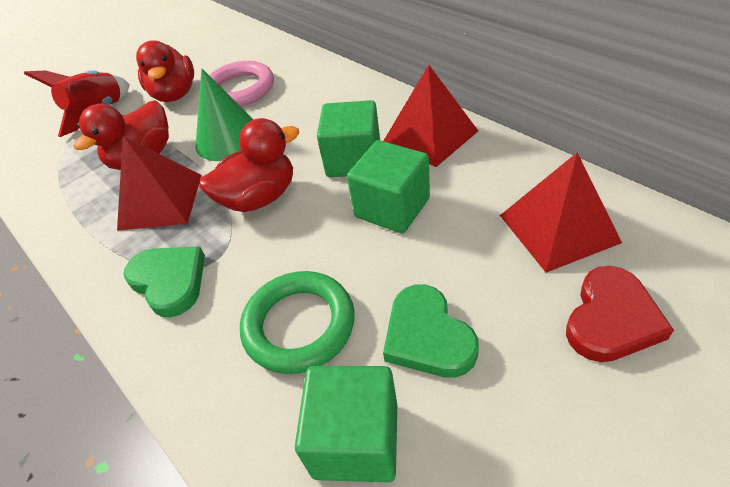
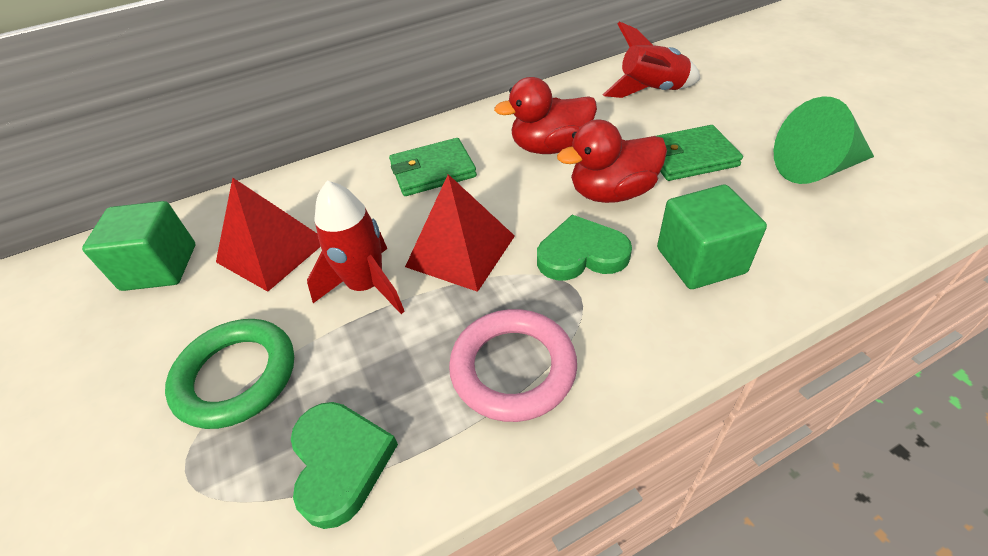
green cube: 3 -> 2
green wallet: 0 -> 2
red duck: 3 -> 2
red heart: 1 -> 0
red pyramid: 3 -> 2
red rocket: 1 -> 2

